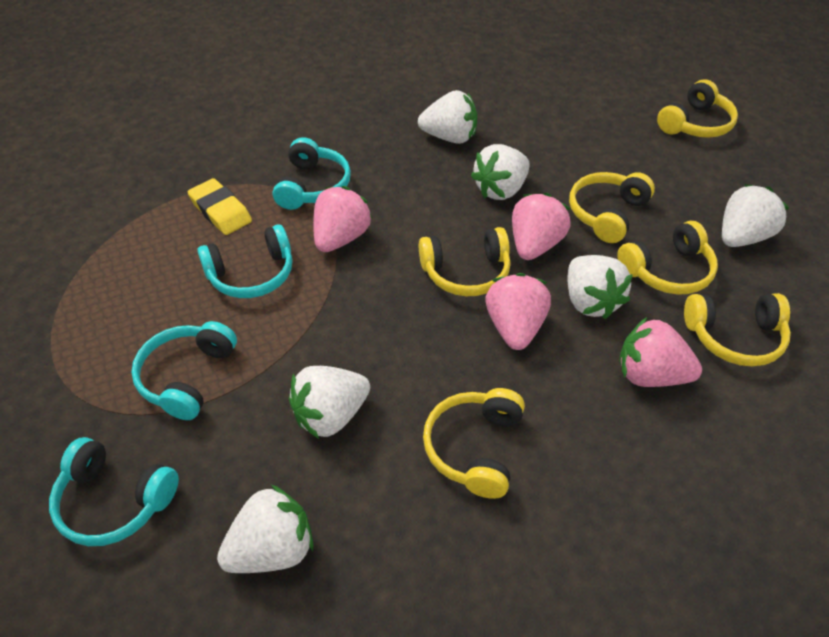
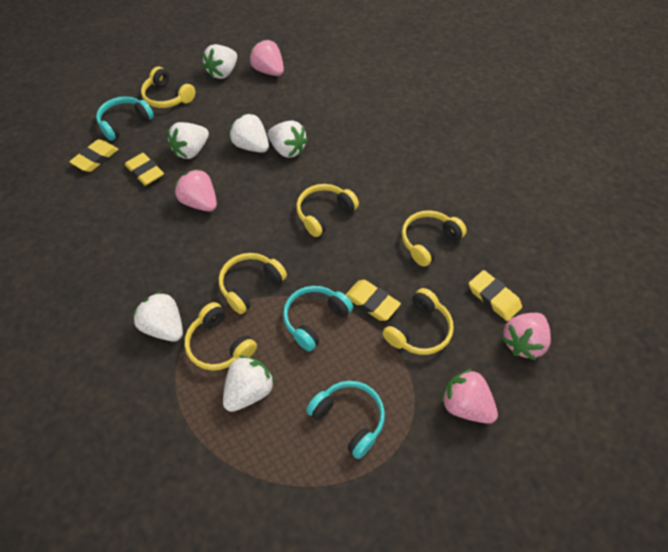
turquoise headphones: 4 -> 3
yellow eraser: 1 -> 4

